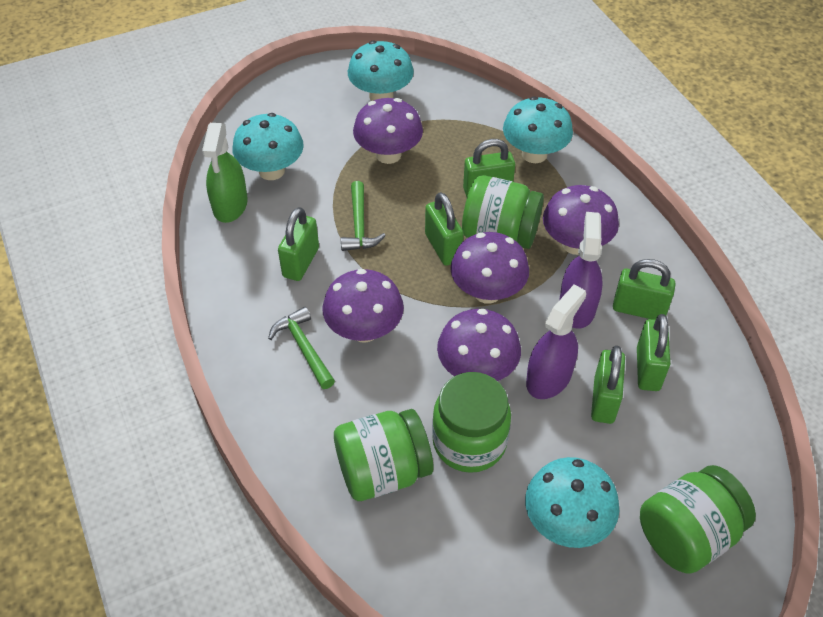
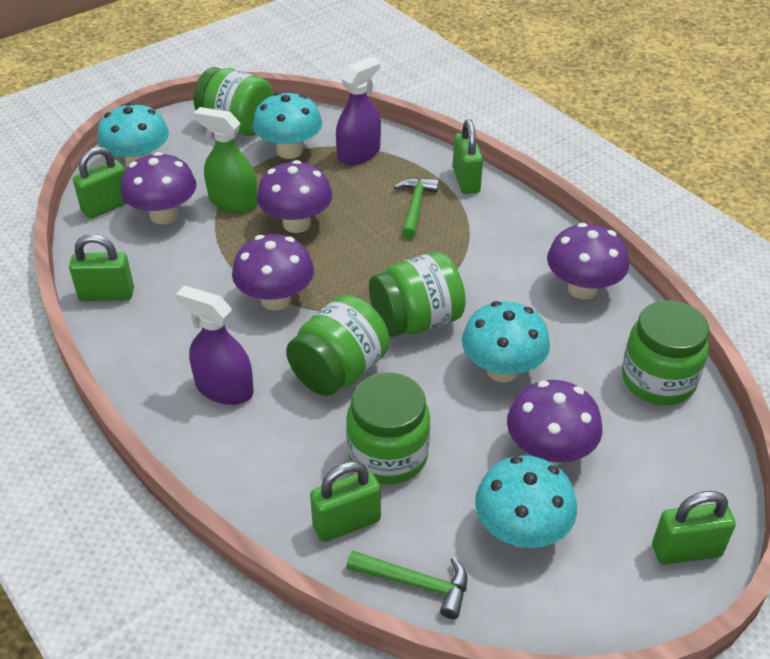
green jar: 4 -> 5
green padlock: 6 -> 5

